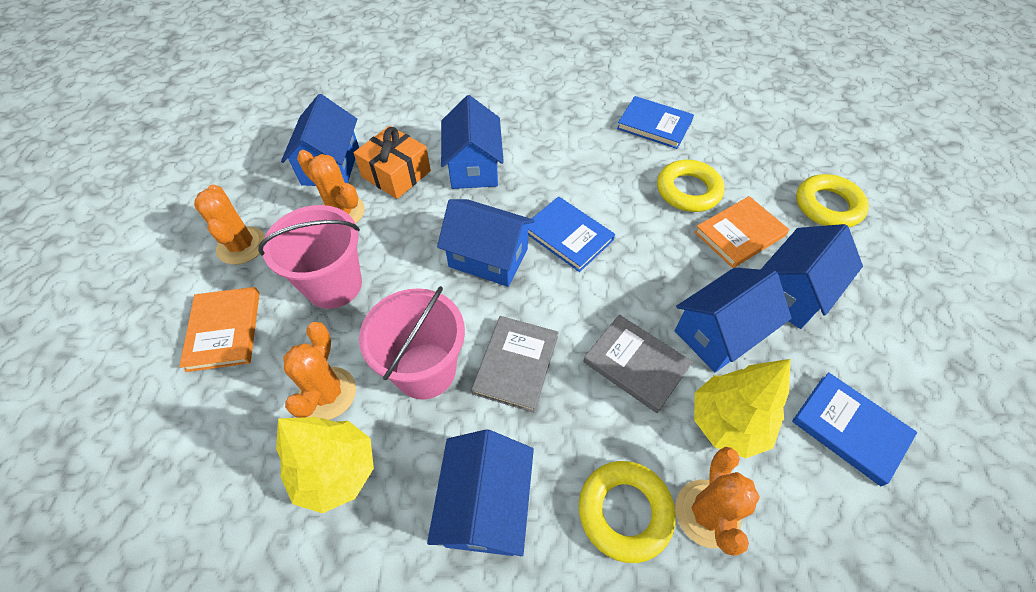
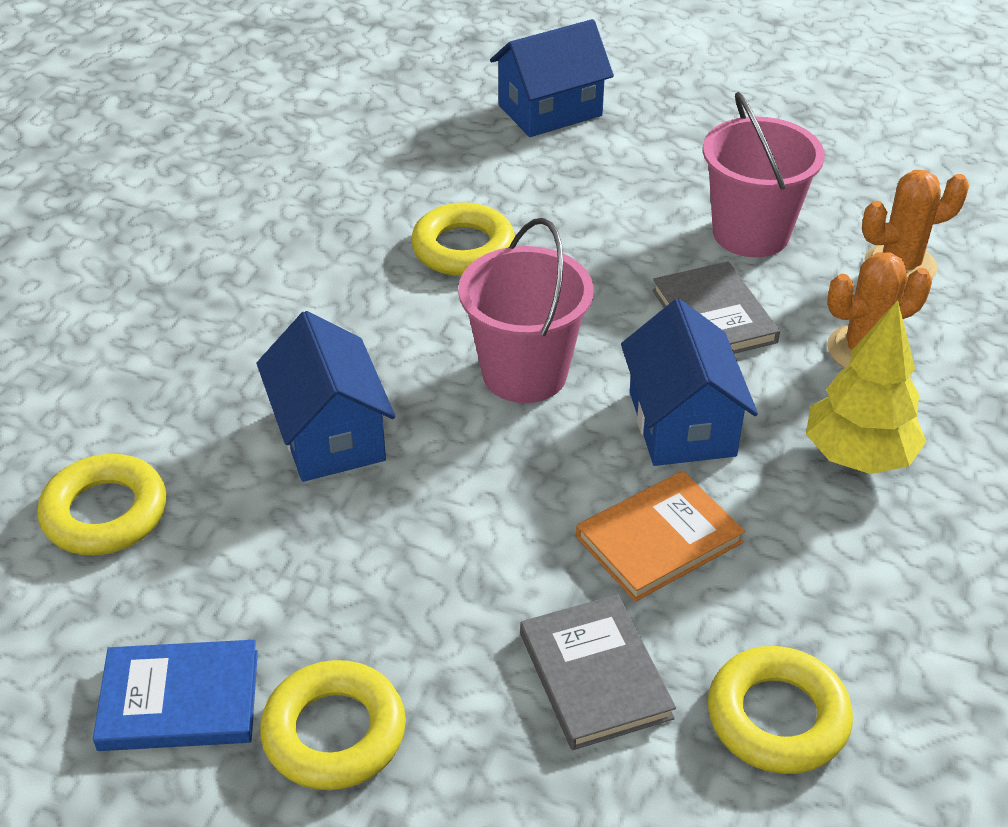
blue book: 3 -> 1
blue house: 6 -> 3
orange book: 2 -> 1
orange cactus: 4 -> 2
orange gift: 1 -> 0
yellow ring: 3 -> 4
yellow tree: 2 -> 1

